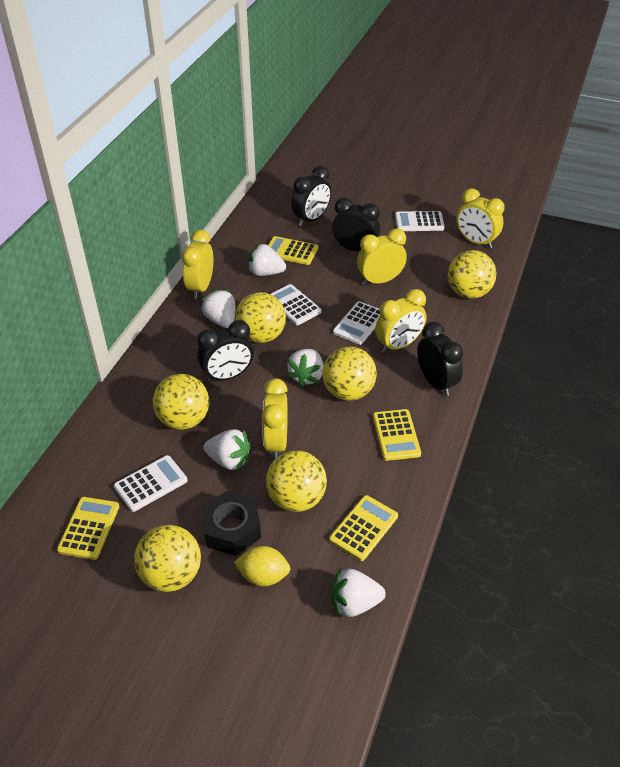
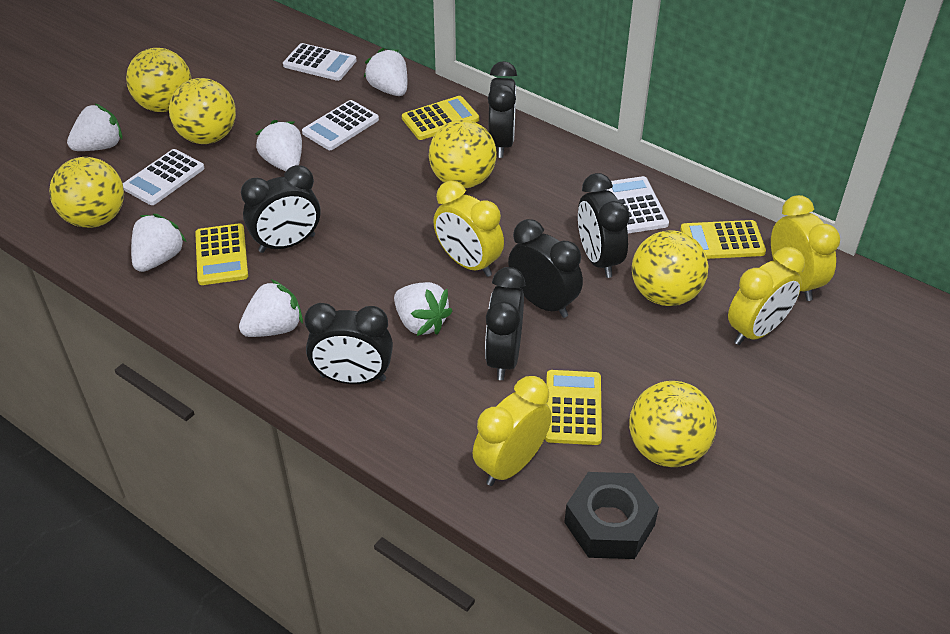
black clock: 4 -> 6
white strawberry: 5 -> 6
yellow clock: 5 -> 4
yellow lemon: 1 -> 0

